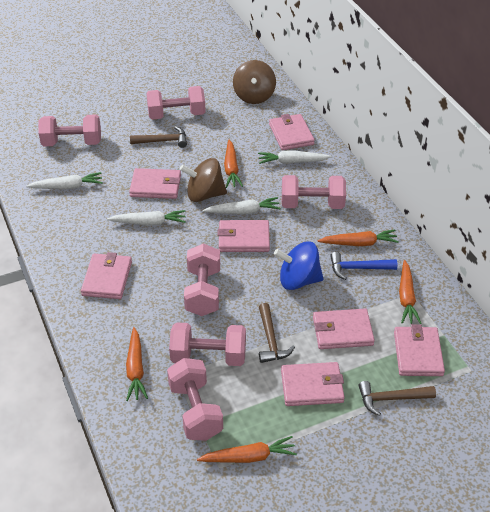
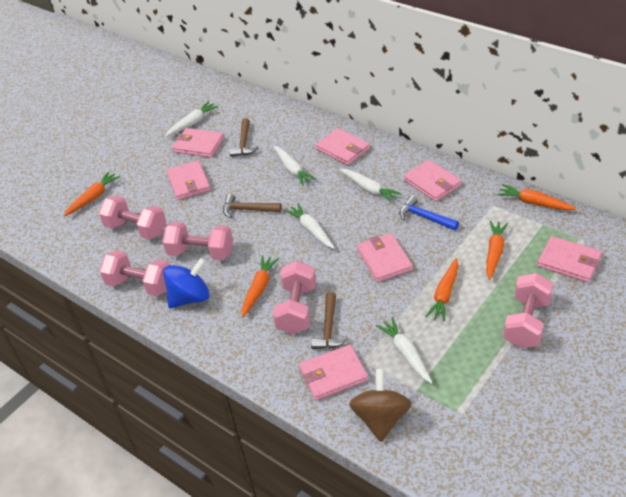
brown spinning top: 2 -> 1
pink dumbbell: 6 -> 5
white carrot: 4 -> 5

